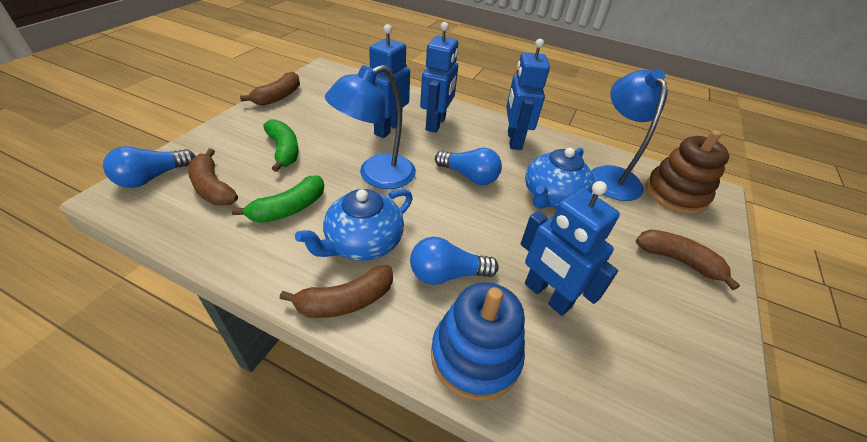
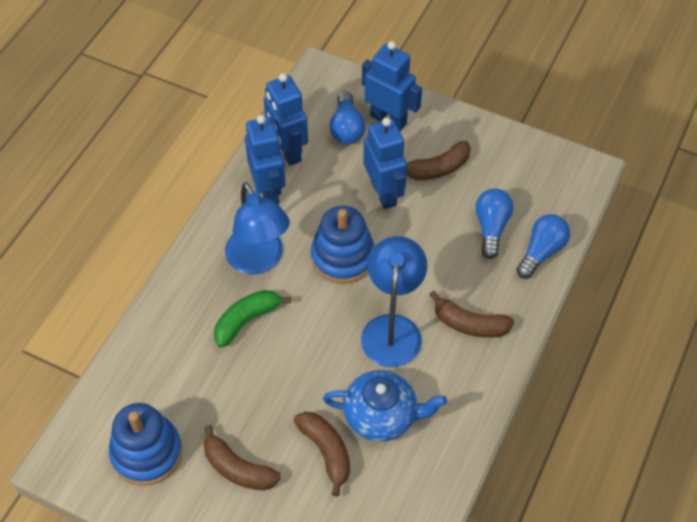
blue stacking toy: 1 -> 2
blue teapot: 2 -> 1
brown stacking toy: 1 -> 0
green banana: 2 -> 1

